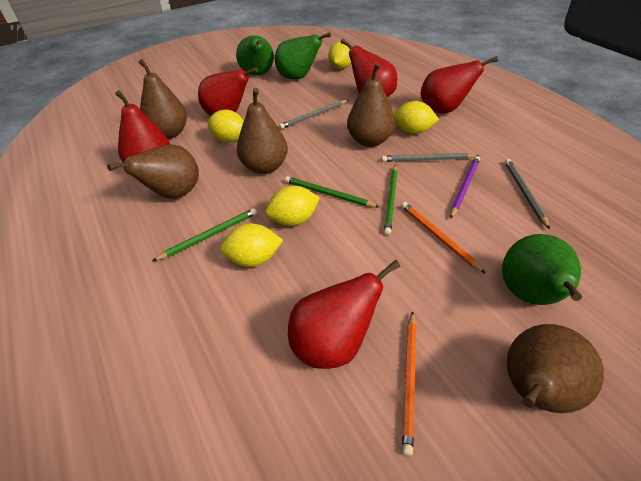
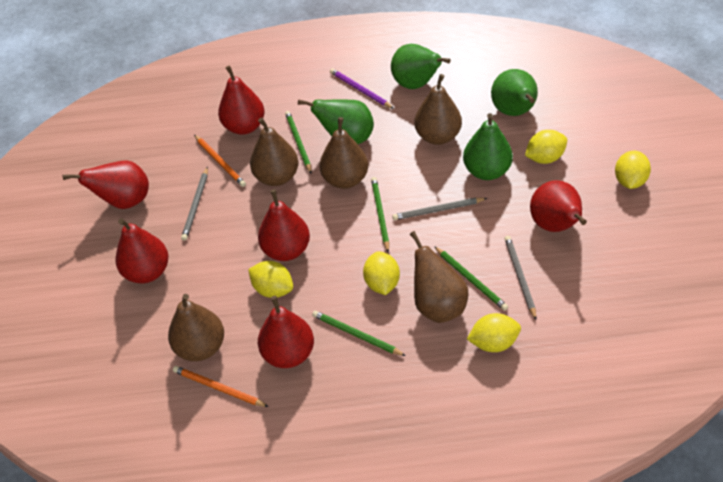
green pear: 3 -> 4
green pencil: 3 -> 4
red pear: 5 -> 6

